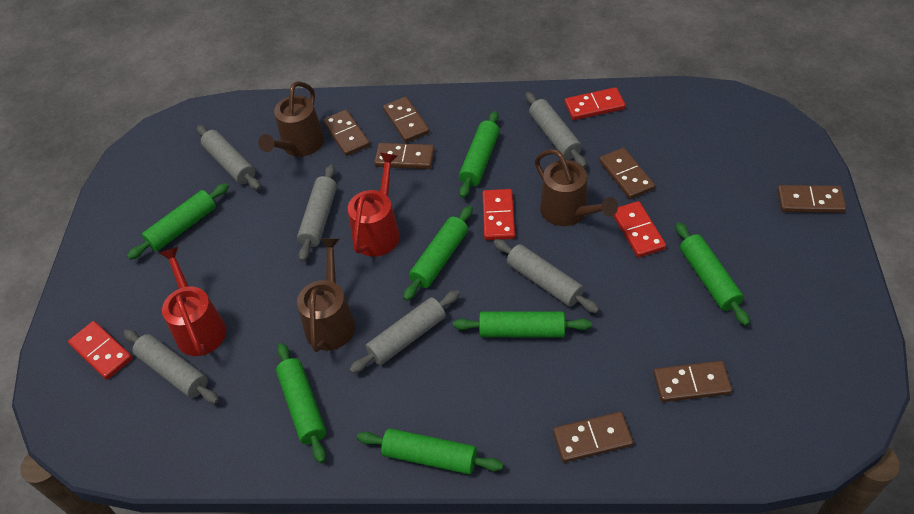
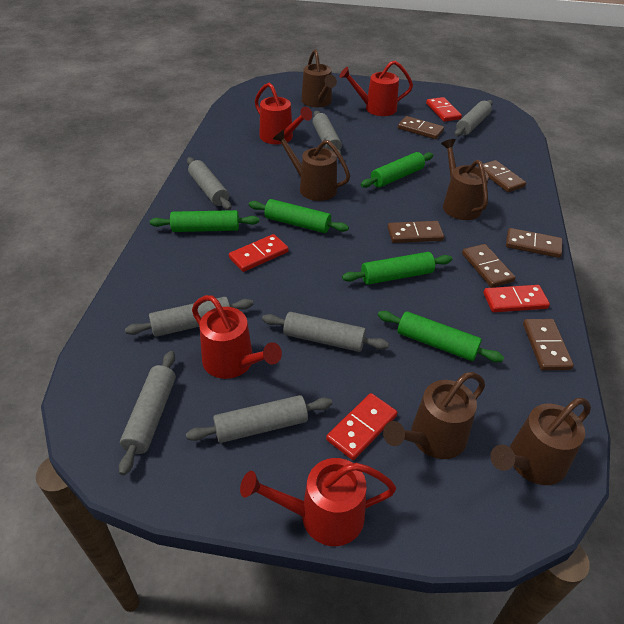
brown domino: 7 -> 6
brown watering can: 3 -> 5
green rolling pin: 7 -> 5
grey rolling pin: 6 -> 7
red watering can: 2 -> 4

